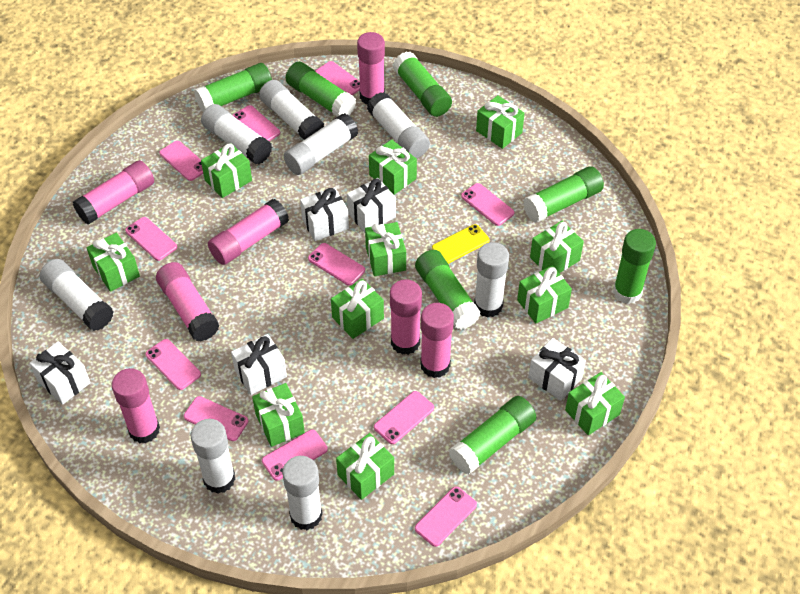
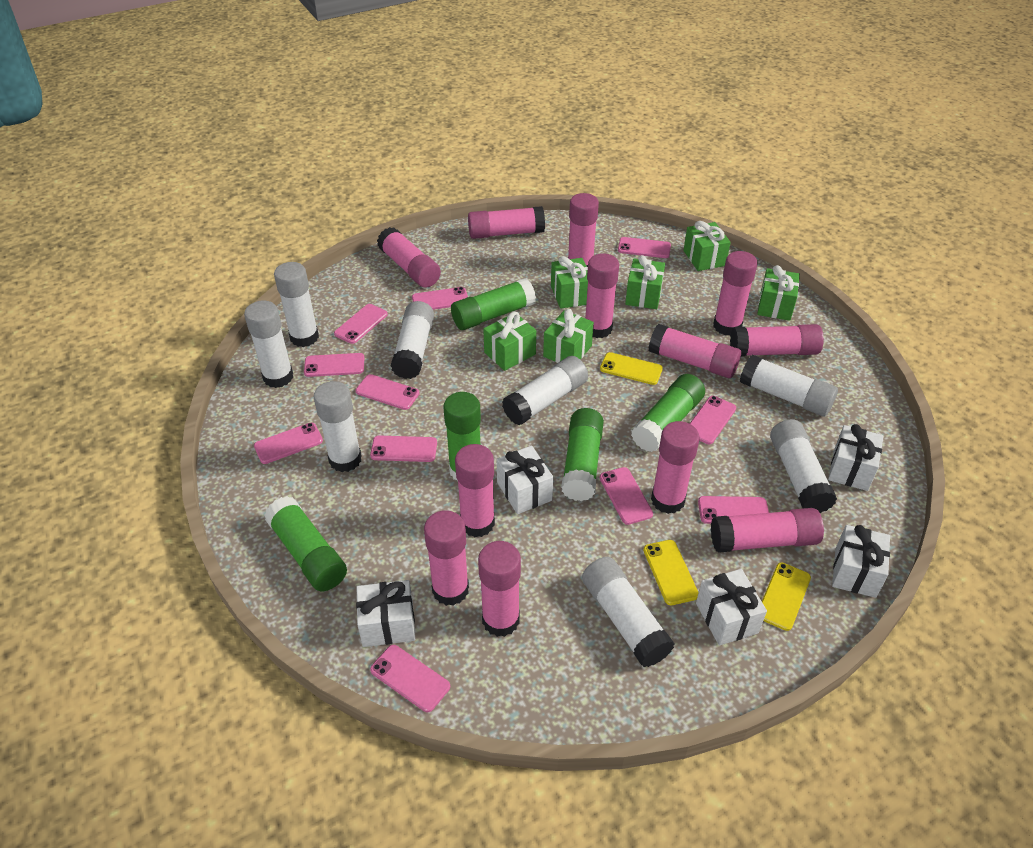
green gift: 11 -> 6
green glue stick: 7 -> 5
pink glue stick: 7 -> 12
yellow phone: 1 -> 3

